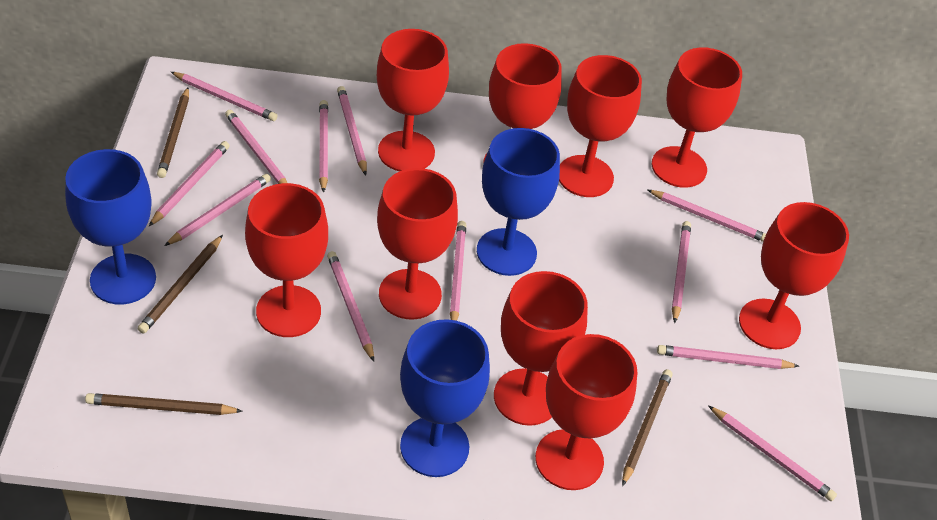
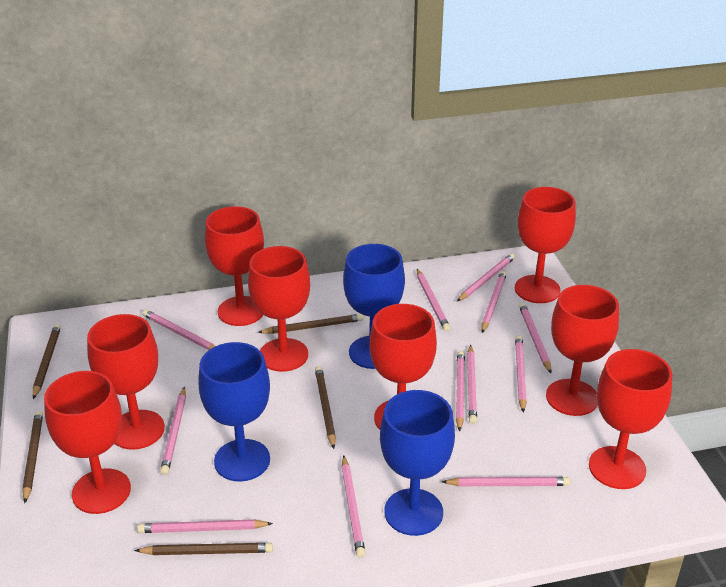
brown pencil: 4 -> 5
red goblet: 9 -> 8

